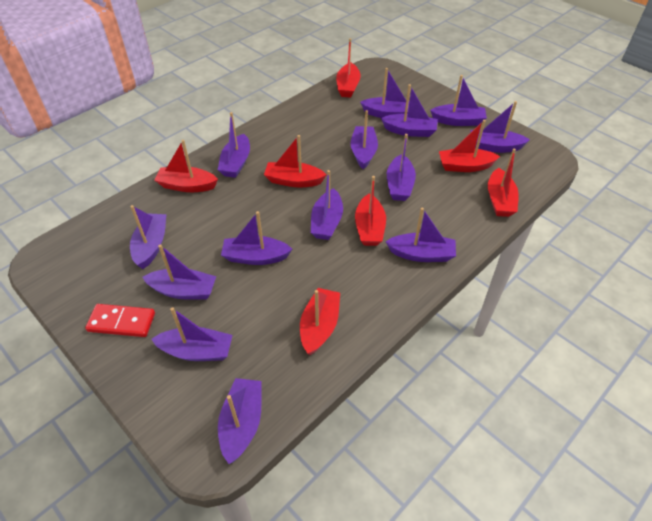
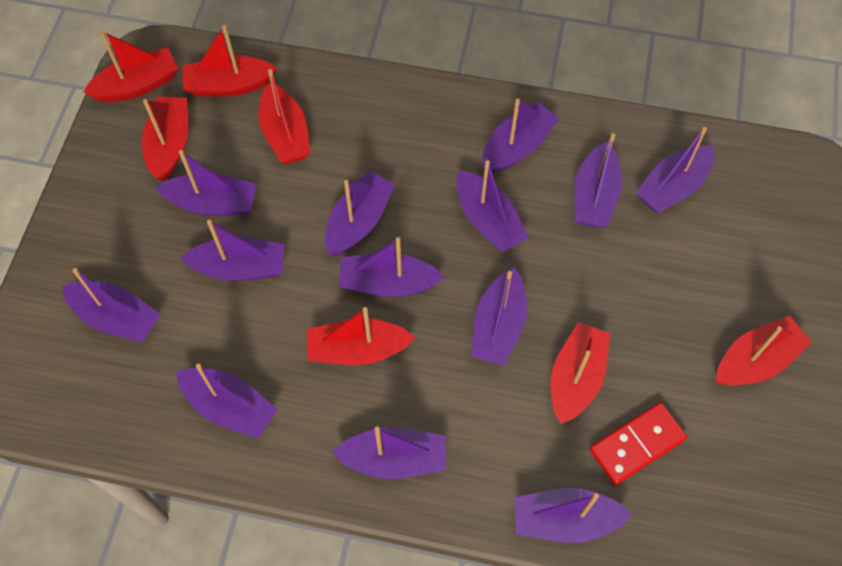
purple boat: 14 -> 13

